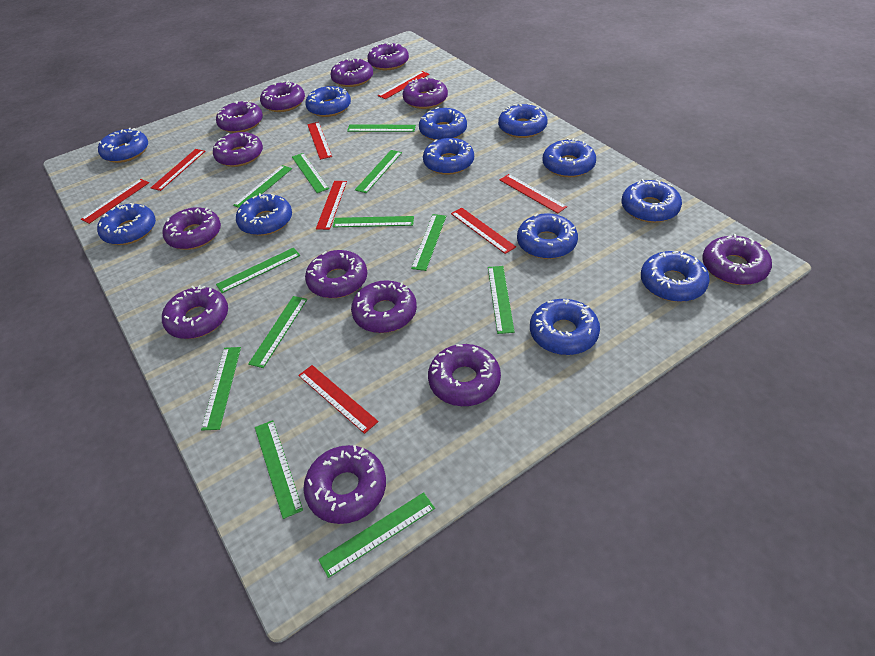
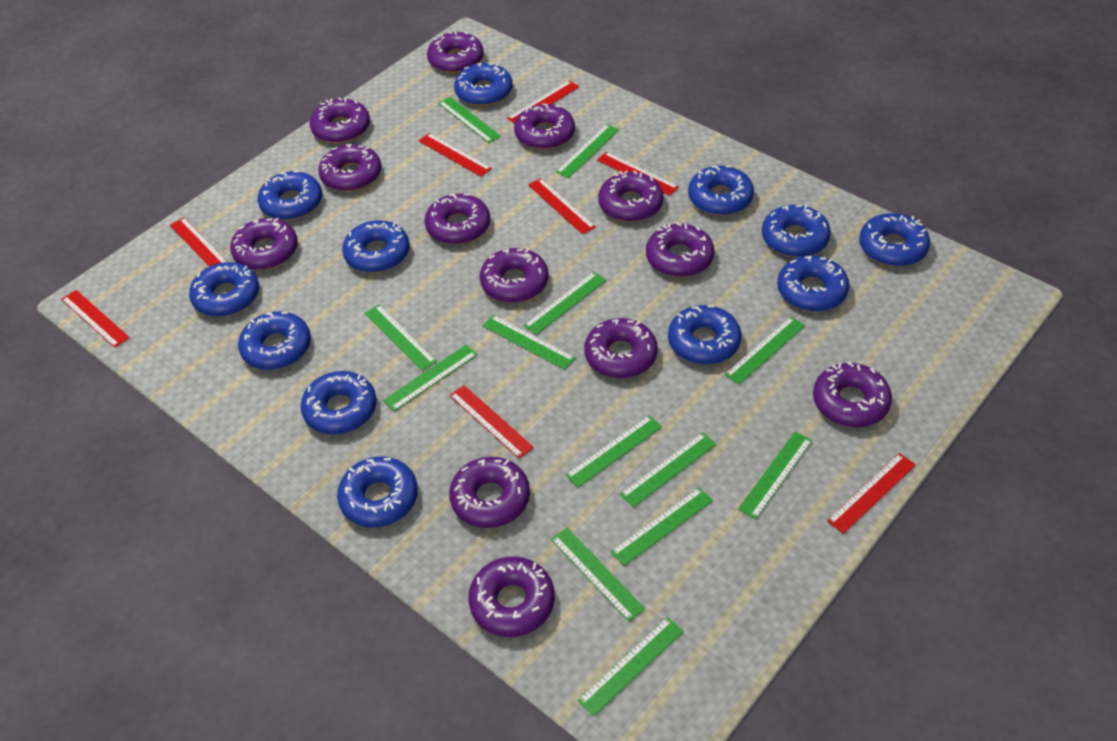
green ruler: 12 -> 13

